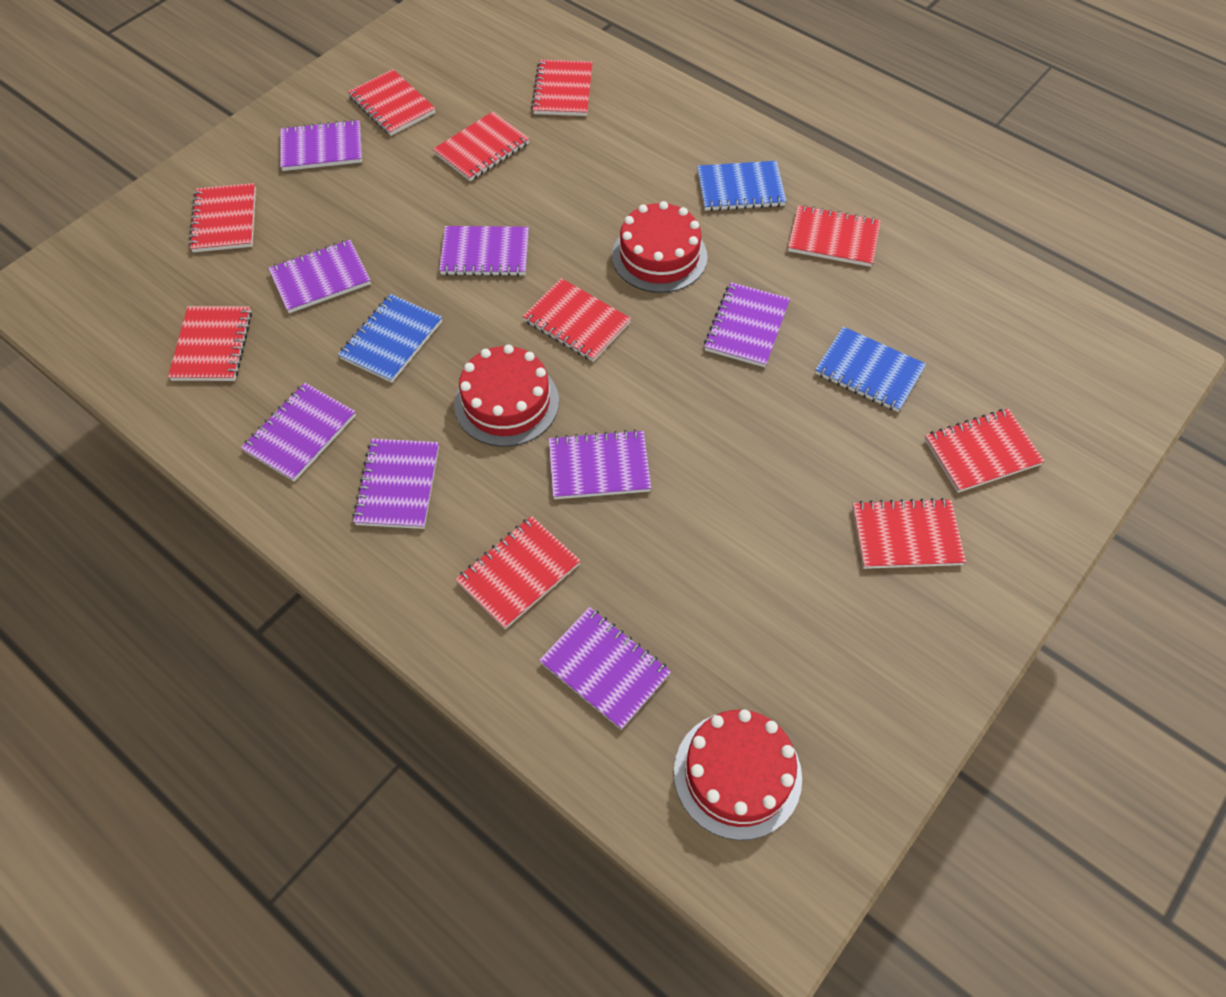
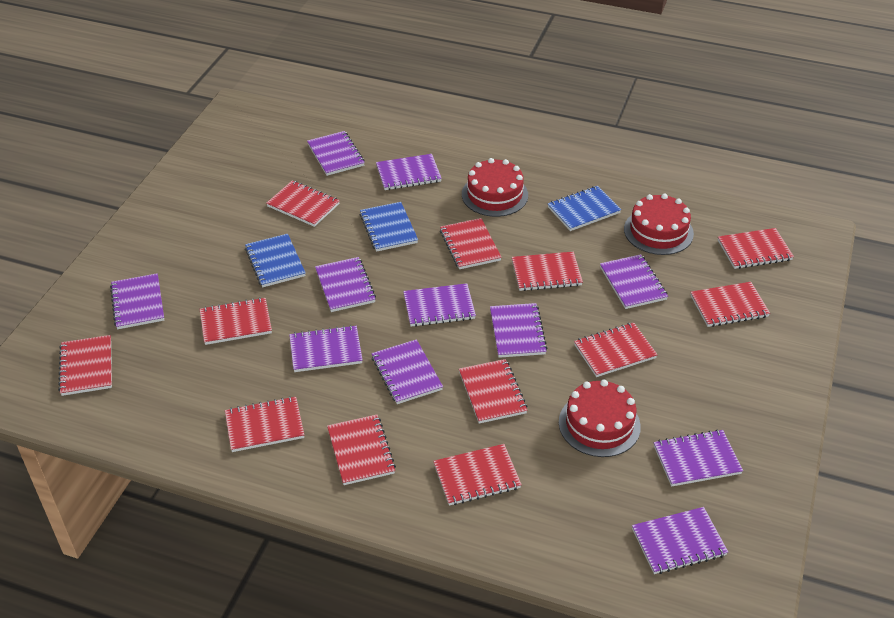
purple notebook: 8 -> 11
red notebook: 10 -> 12

